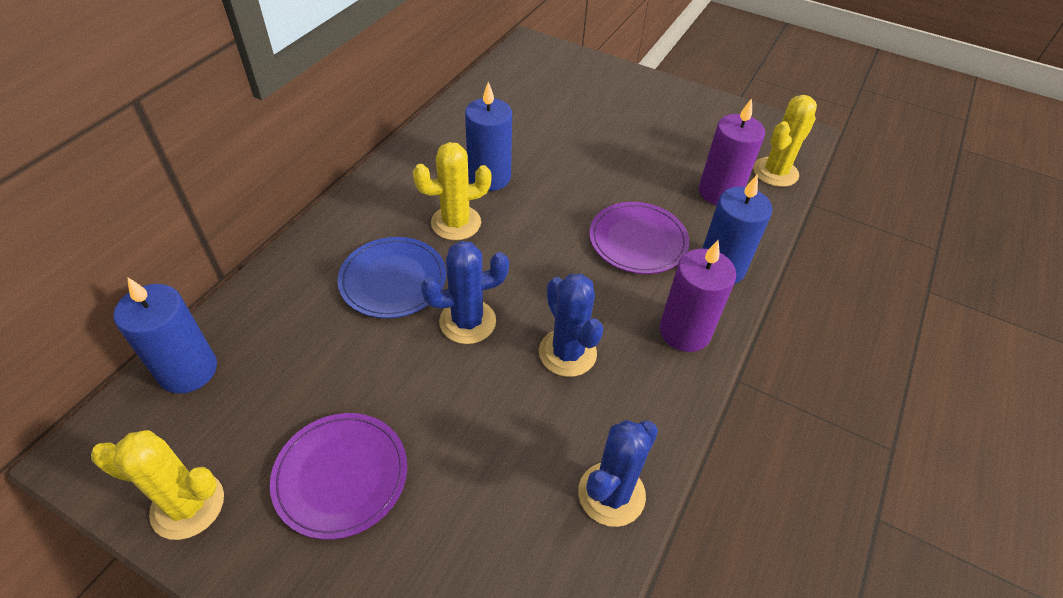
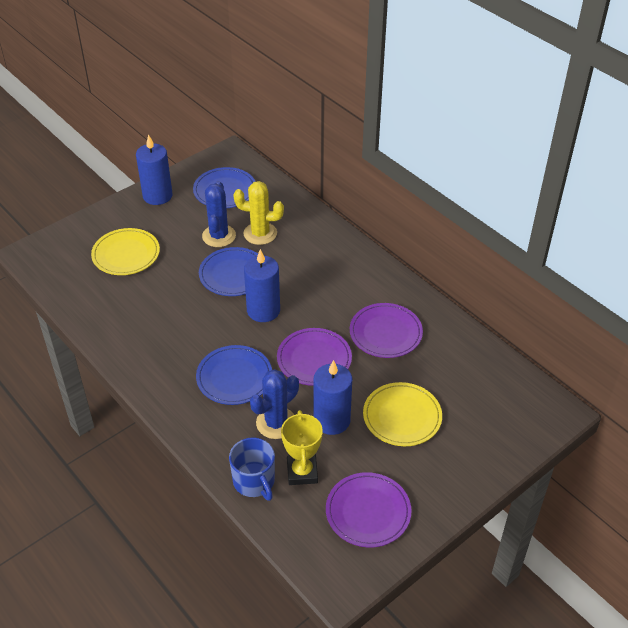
blue cactus: 3 -> 2
blue mug: 0 -> 1
blue plate: 1 -> 3
purple candle: 2 -> 0
purple plate: 2 -> 3
yellow cactus: 3 -> 1
yellow plate: 0 -> 2
yellow trophy: 0 -> 1

